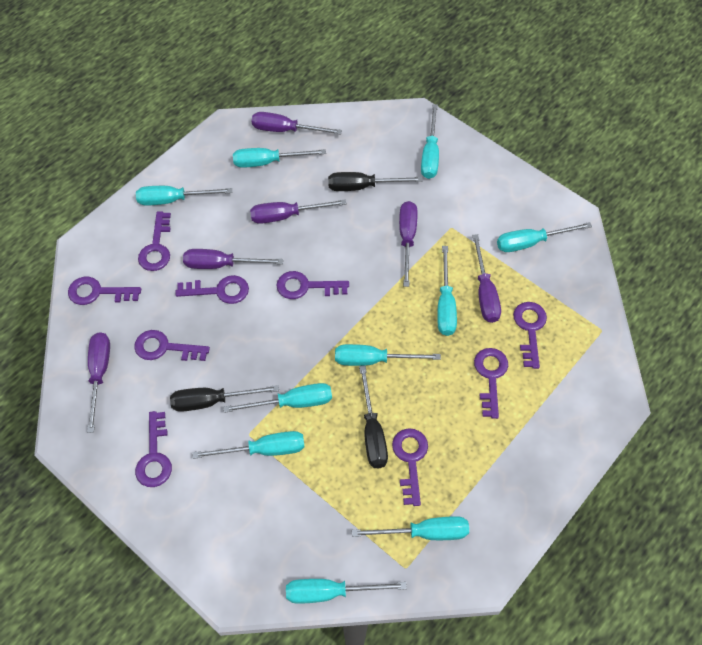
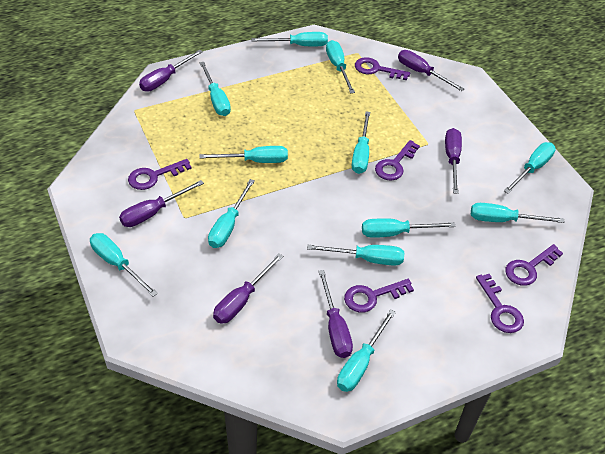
black screwdriver: 3 -> 0
purple key: 9 -> 6
turquoise screwdriver: 10 -> 12

